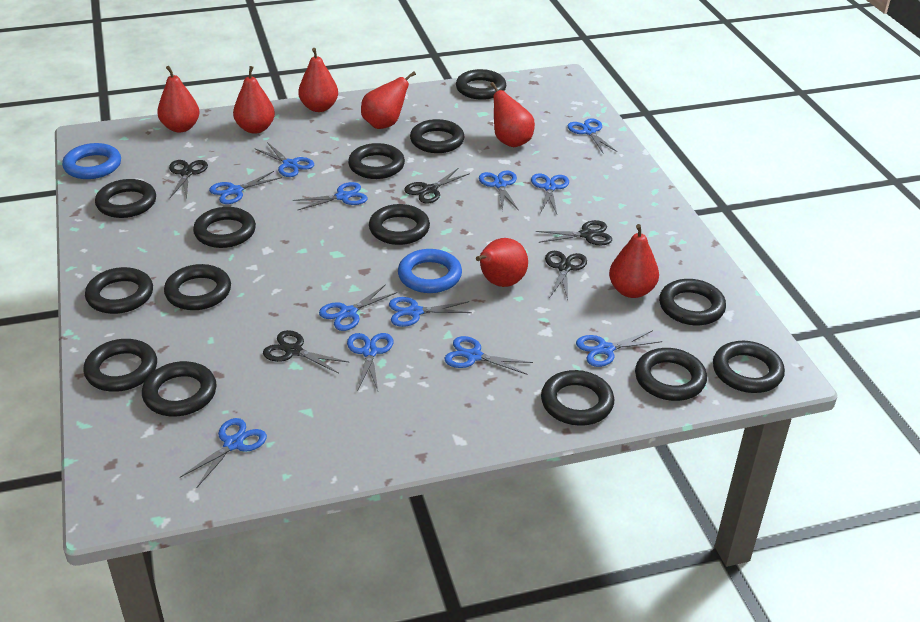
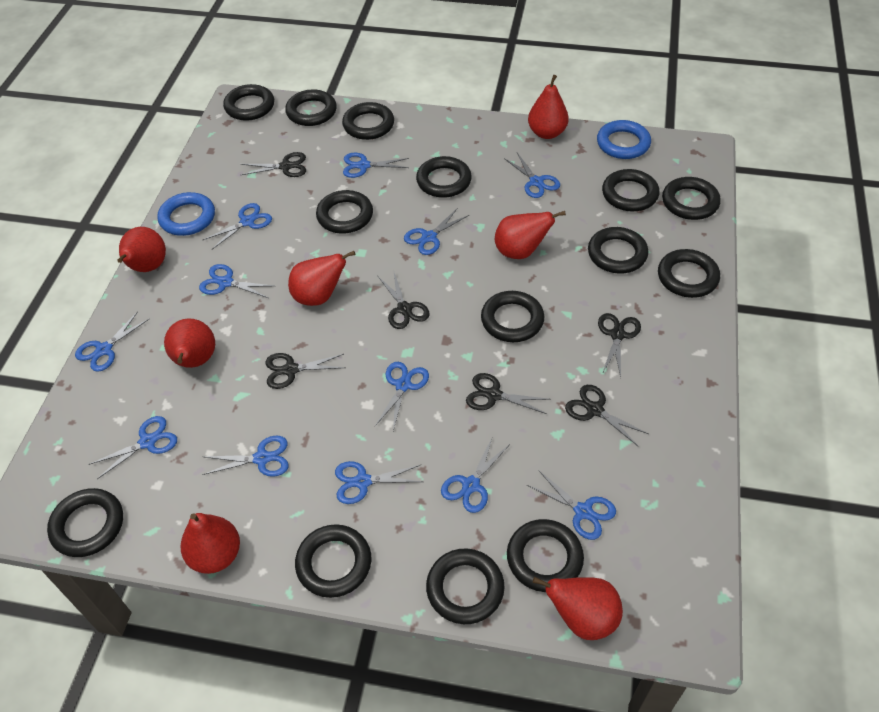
black scissors: 5 -> 6

